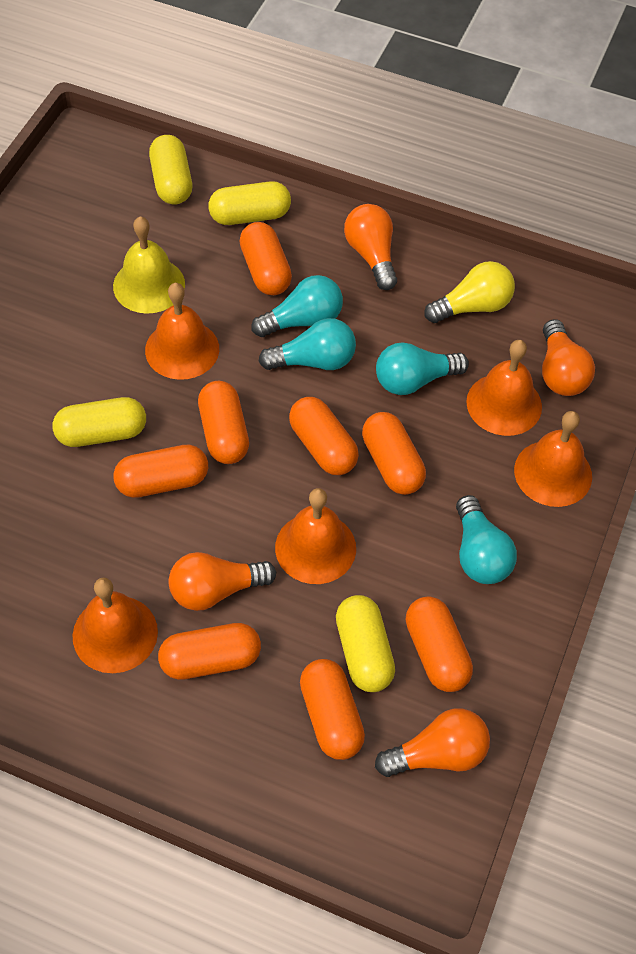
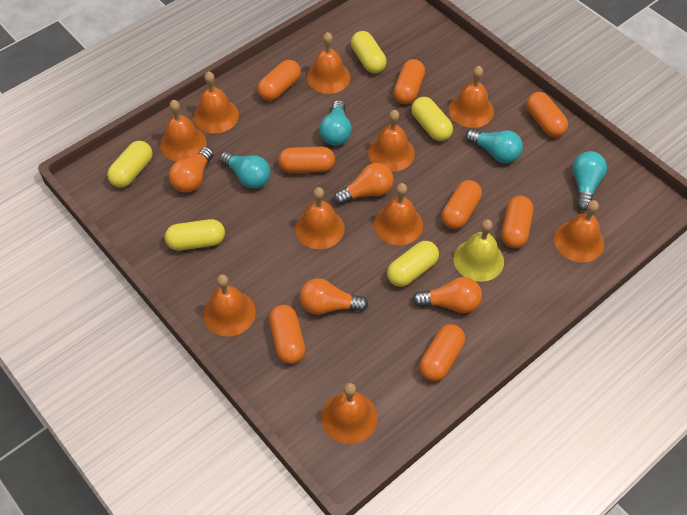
orange bell: 5 -> 10
yellow capsule: 4 -> 5
yellow light bulb: 1 -> 0

